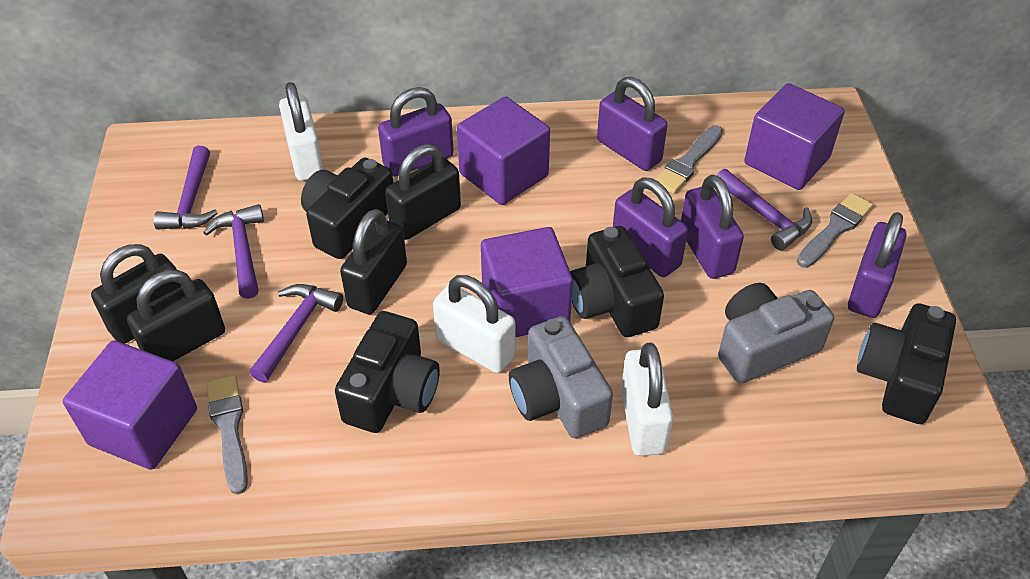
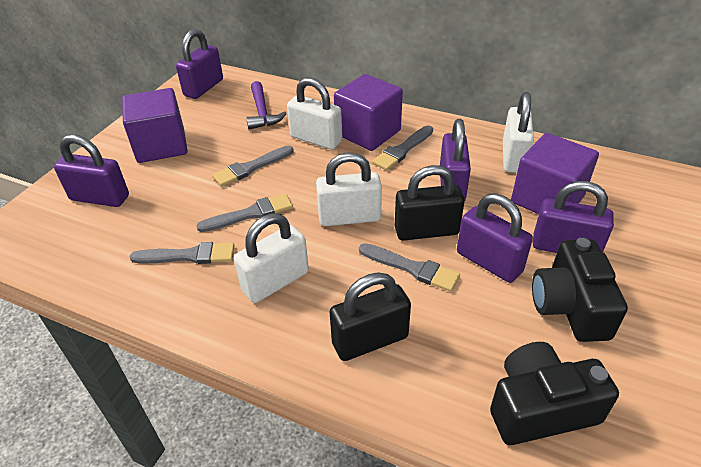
black camera: 4 -> 2
black padlock: 4 -> 2
grey brush: 3 -> 5
grey camera: 2 -> 0
purple cube: 4 -> 3
purple hammer: 4 -> 1
white padlock: 3 -> 4

